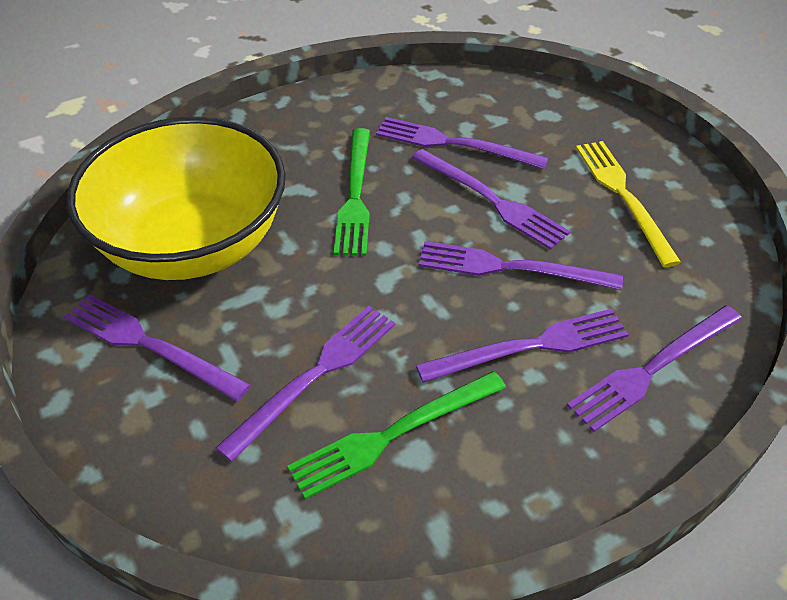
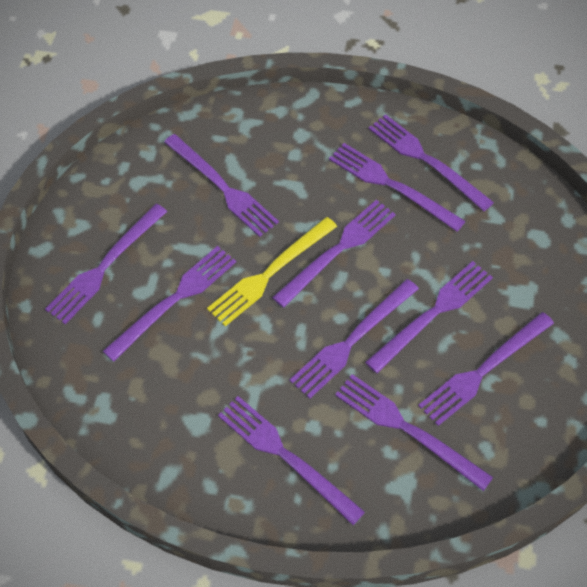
green fork: 2 -> 0
purple fork: 7 -> 11
yellow bowl: 1 -> 0

